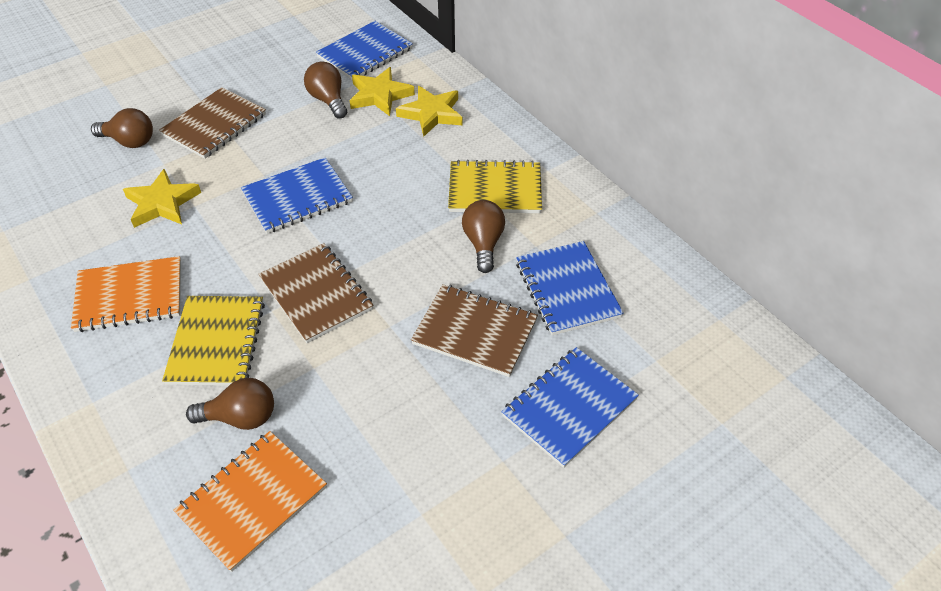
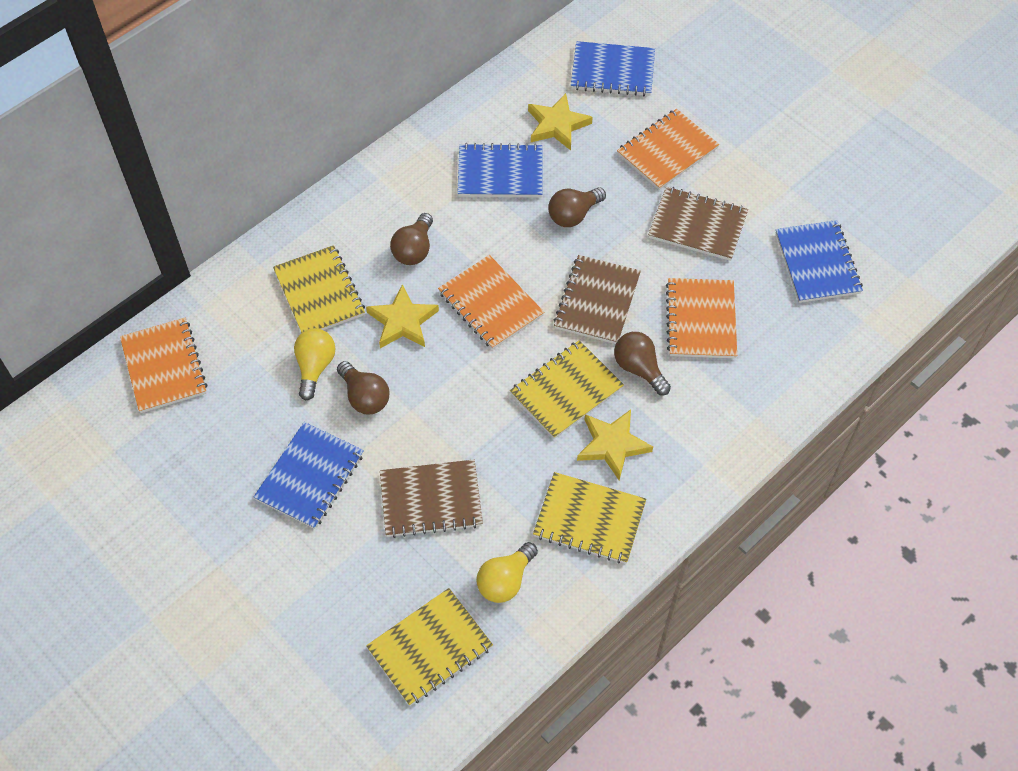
orange notebook: 2 -> 4
yellow light bulb: 0 -> 2
yellow notebook: 2 -> 4

